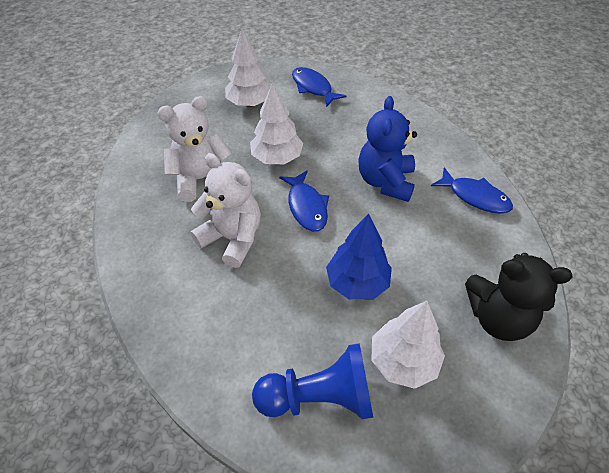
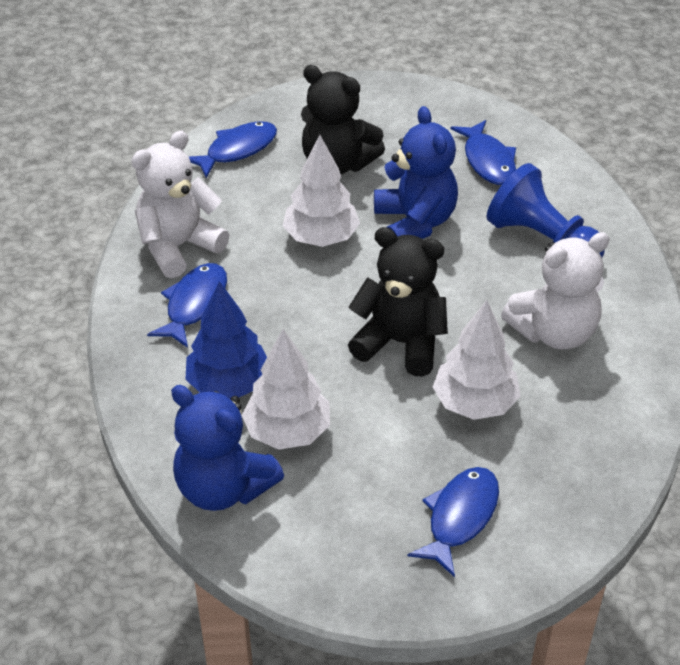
black teddy bear: 1 -> 2
blue fish: 3 -> 4
blue teddy bear: 1 -> 2

